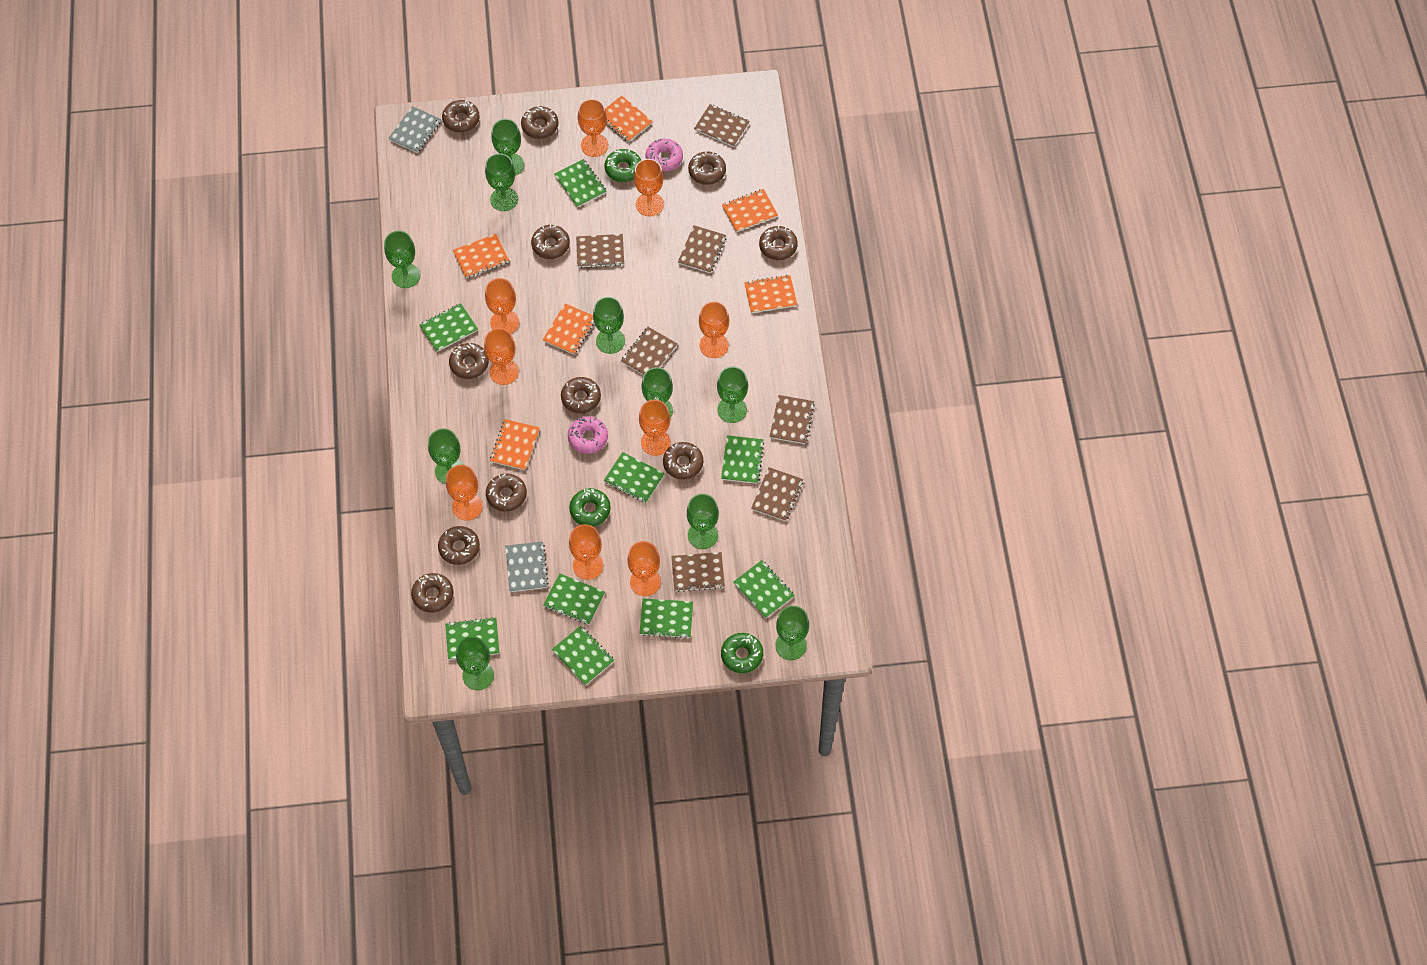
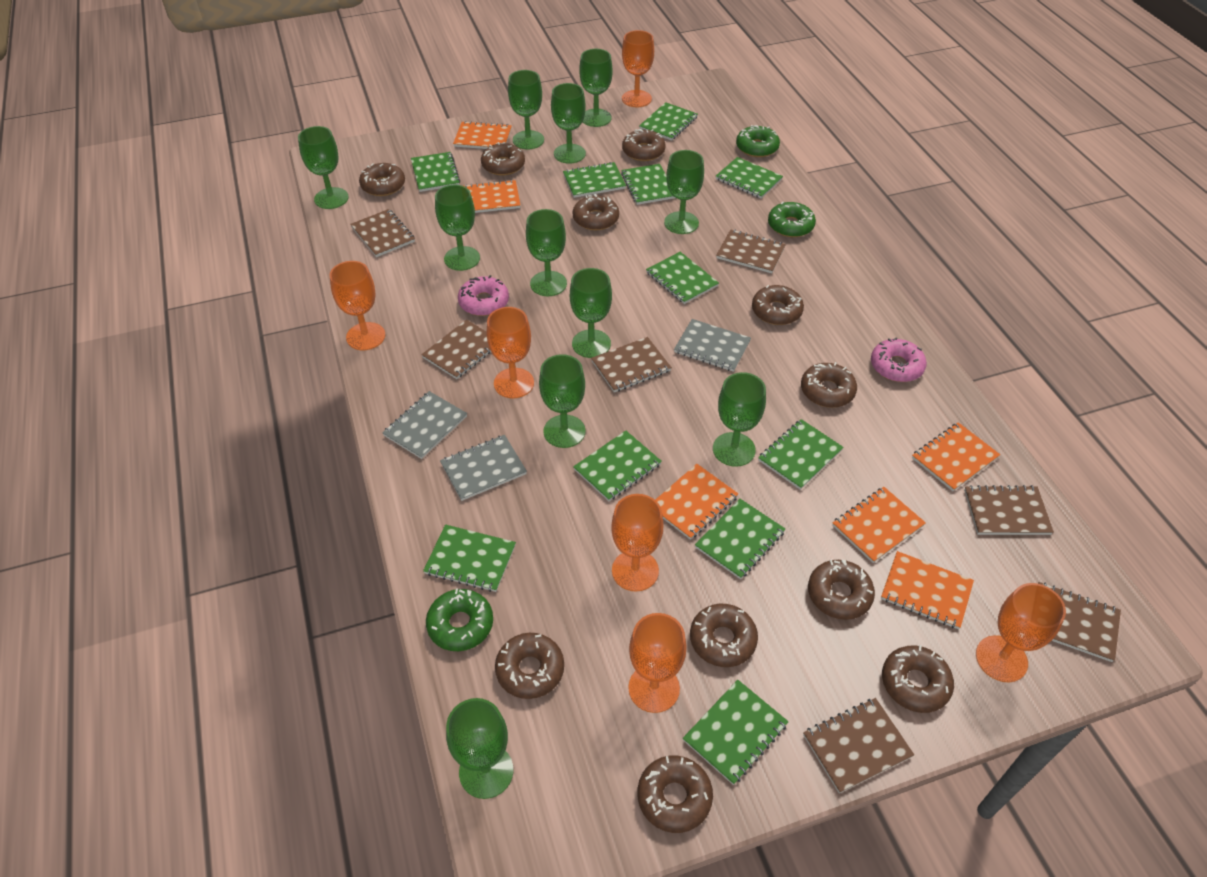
green goblet: 10 -> 11
green notebook: 9 -> 11
grey notebook: 2 -> 3
orange goblet: 9 -> 6

